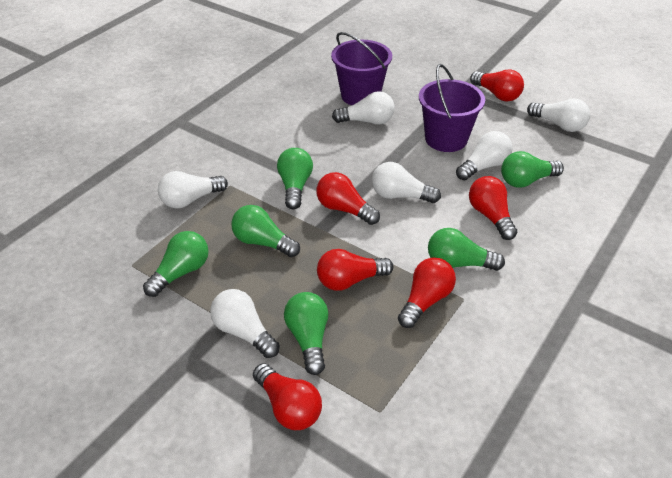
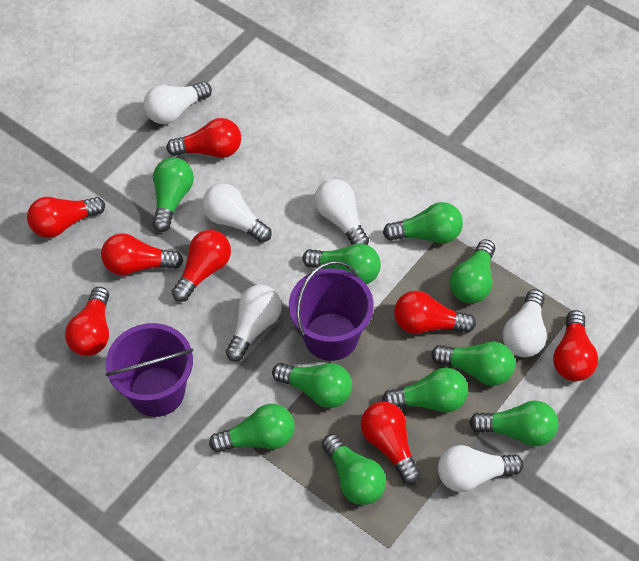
green light bulb: 6 -> 10
red light bulb: 6 -> 8

